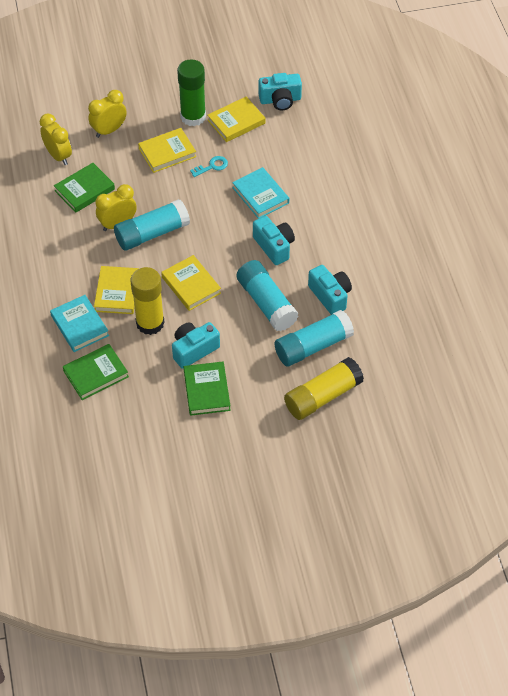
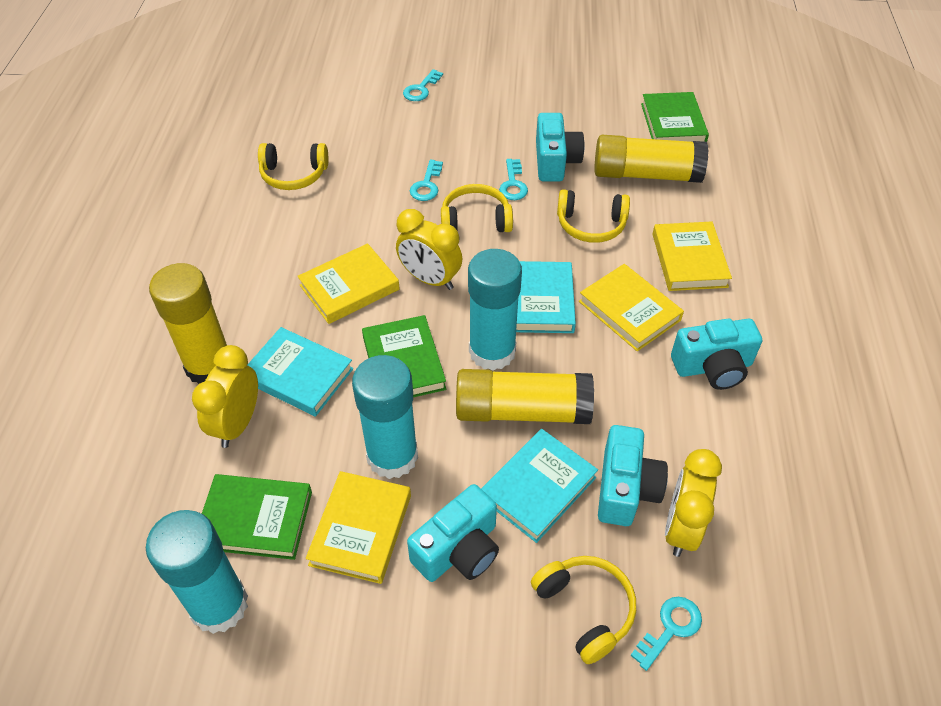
green glue stick: 1 -> 0
turquoise book: 2 -> 3
turquoise key: 1 -> 4
yellow glue stick: 2 -> 3
yellow headphones: 0 -> 4

